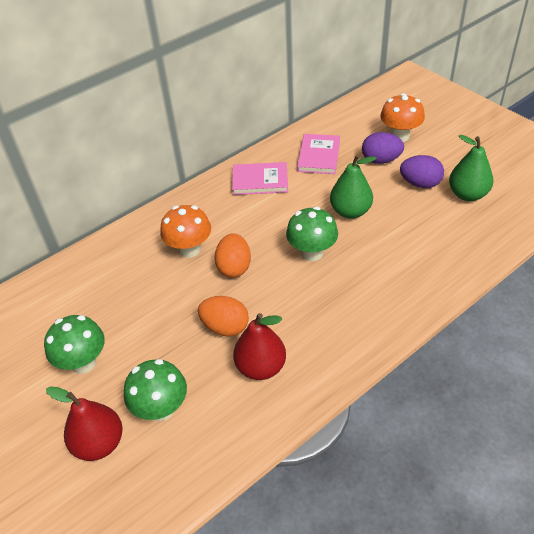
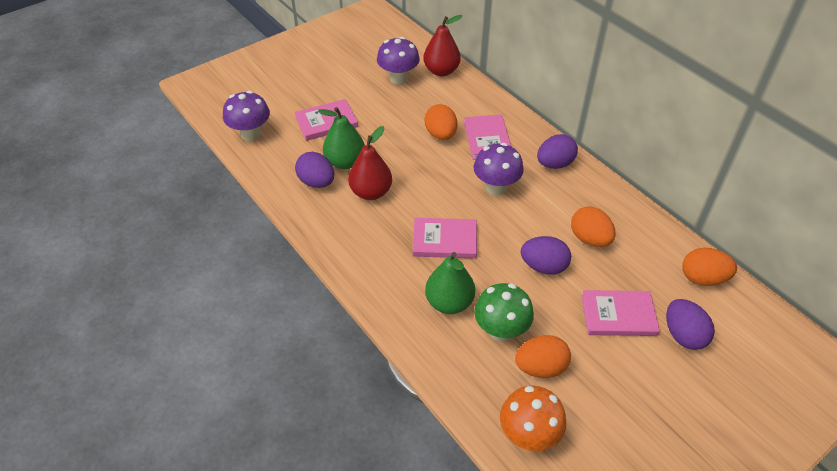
green mushroom: 3 -> 1
orange egg: 2 -> 4
orange mushroom: 2 -> 1
pink book: 2 -> 4
purple egg: 2 -> 4
purple mushroom: 0 -> 3

